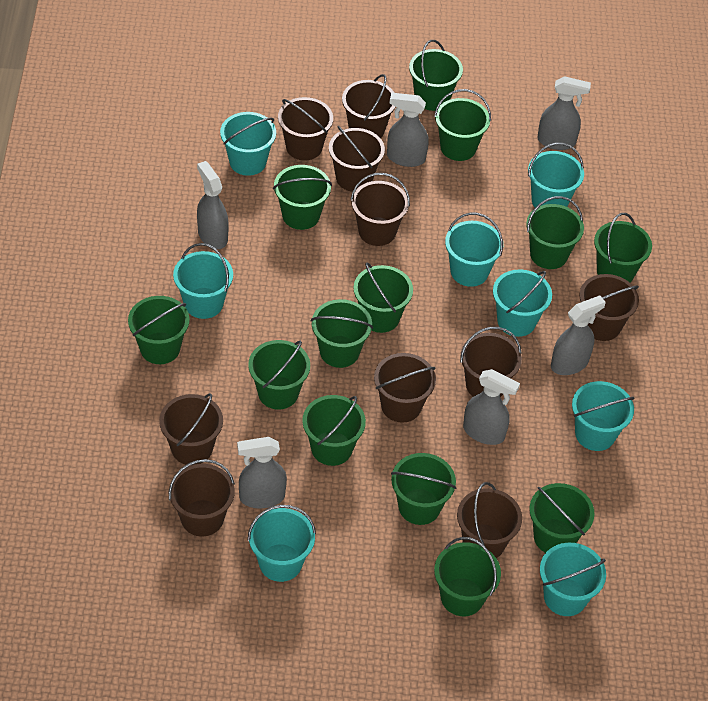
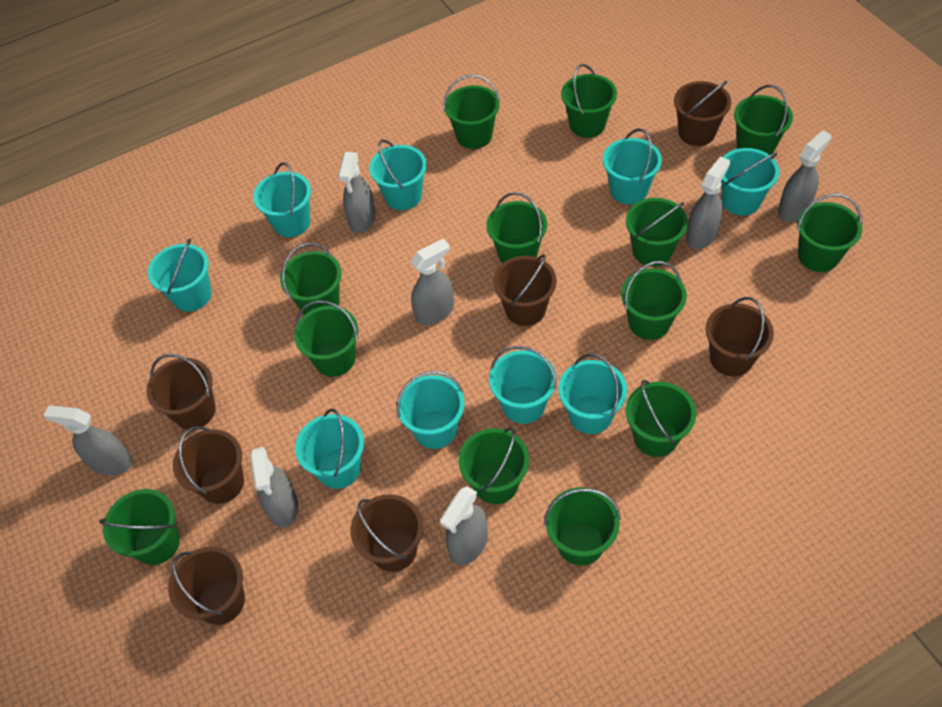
brown bucket: 10 -> 7
grey spray bottle: 6 -> 7
turquoise bucket: 8 -> 9

